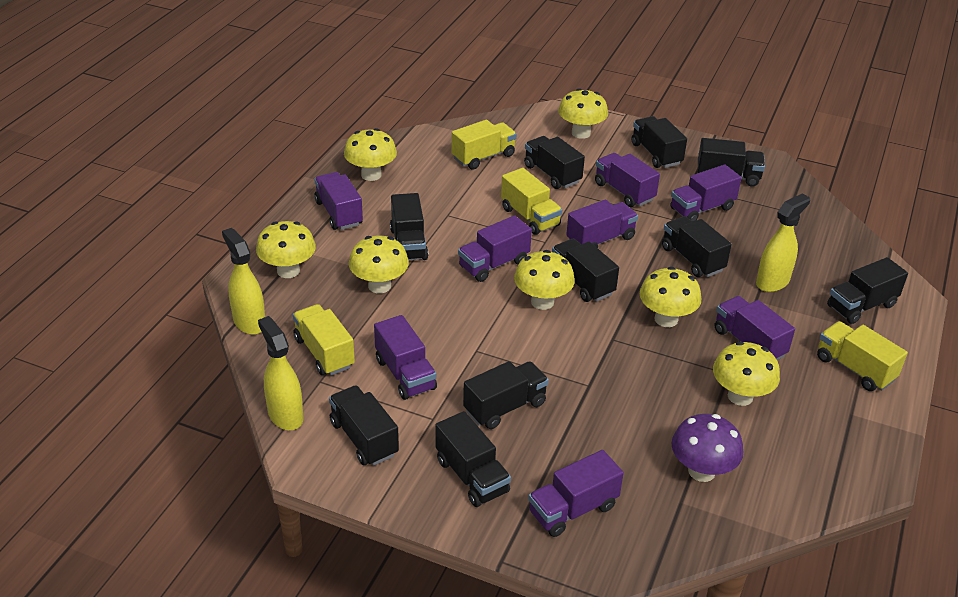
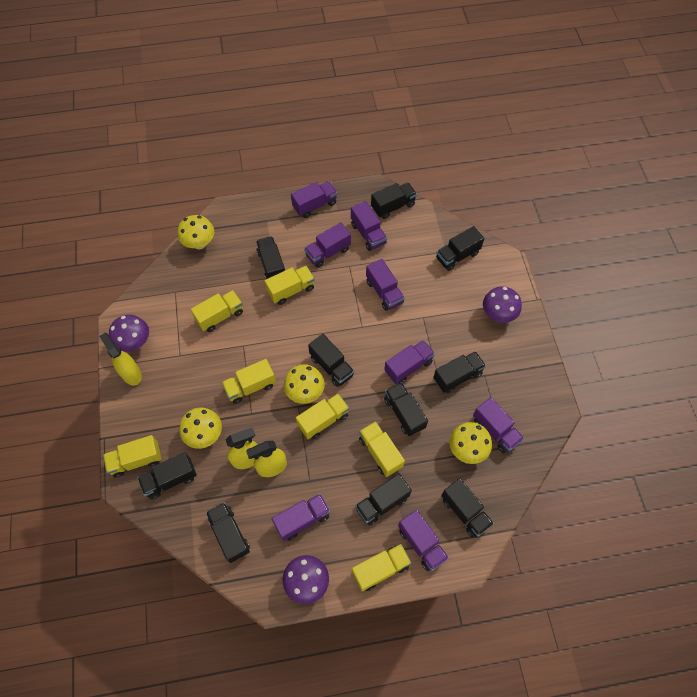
purple mushroom: 1 -> 3
yellow mushroom: 7 -> 4
yellow truck: 4 -> 7

